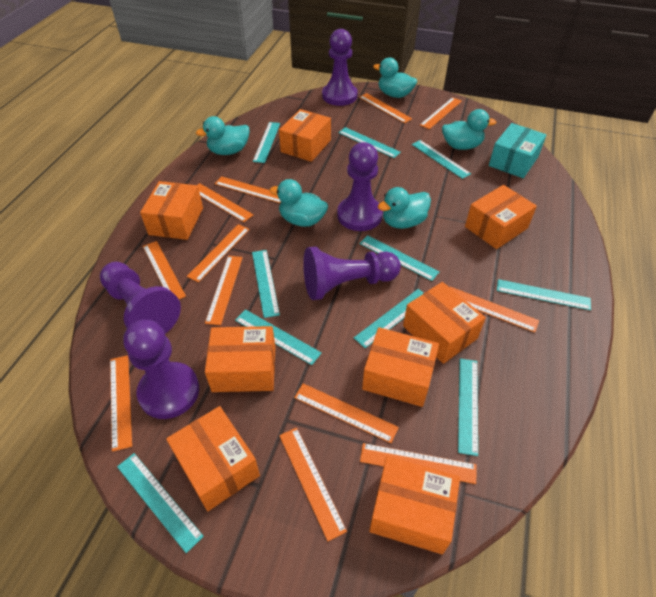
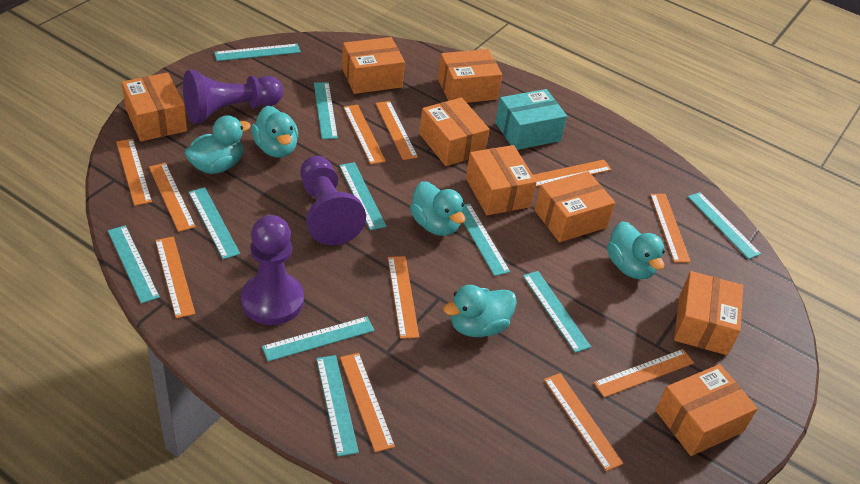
orange ruler: 12 -> 11
purple pawn: 5 -> 3

